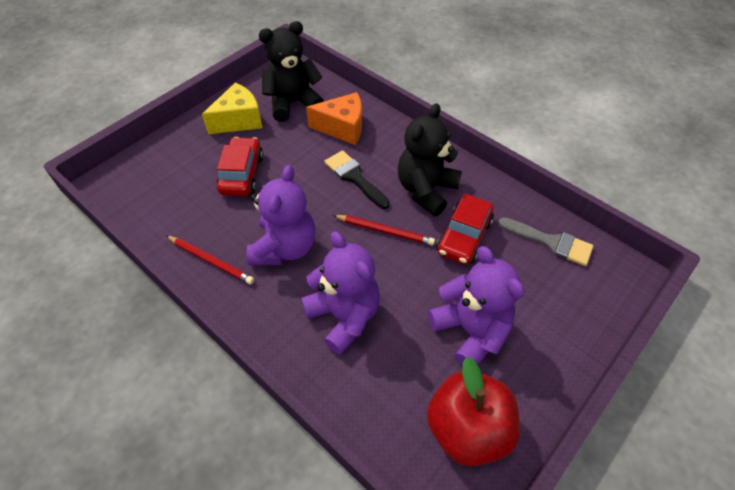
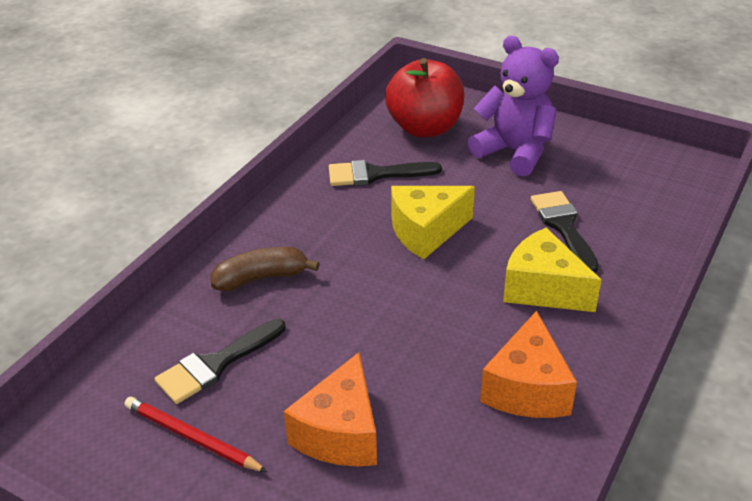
black brush: 1 -> 3
black teddy bear: 2 -> 0
brown banana: 0 -> 1
grey brush: 1 -> 0
orange cheese: 1 -> 2
purple teddy bear: 3 -> 1
red car: 2 -> 0
red pencil: 2 -> 1
yellow cheese: 1 -> 2

